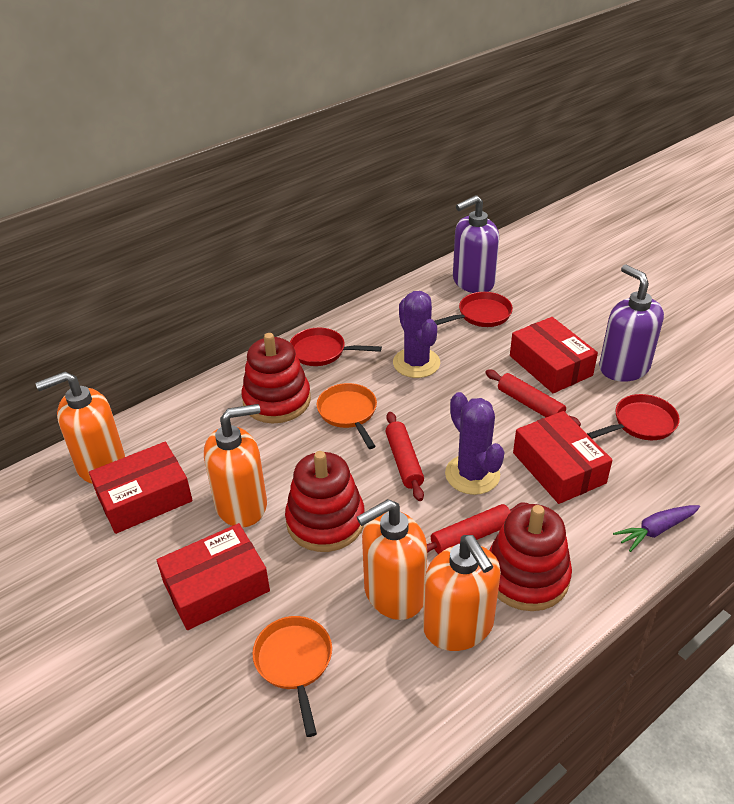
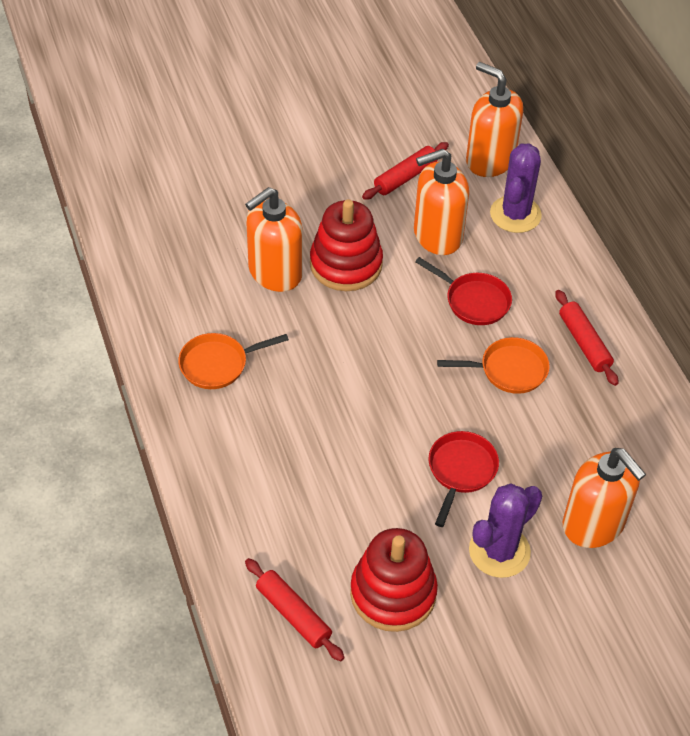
purple carrot: 1 -> 0
purple soap dispenser: 2 -> 0
red box: 4 -> 0
red pan: 3 -> 2
red stacking toy: 3 -> 2

